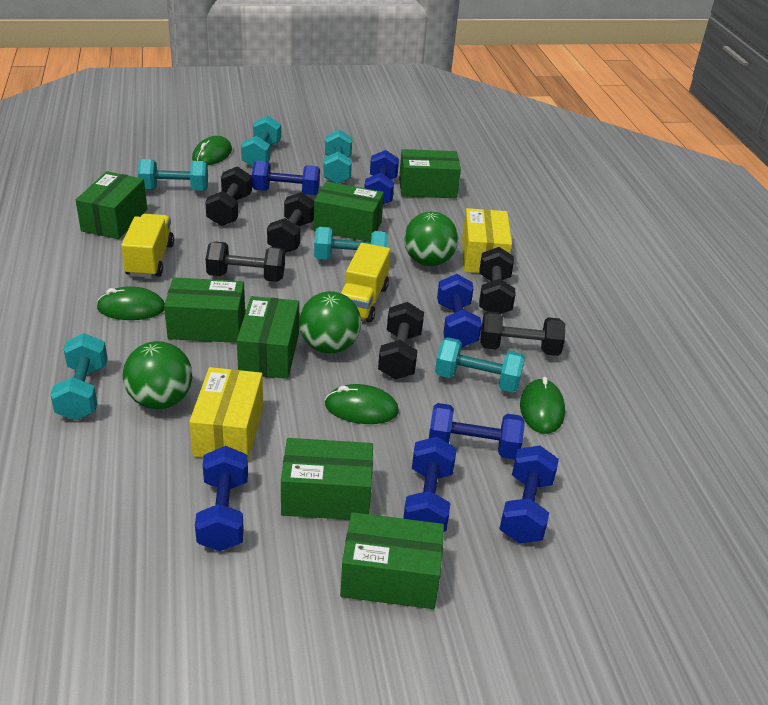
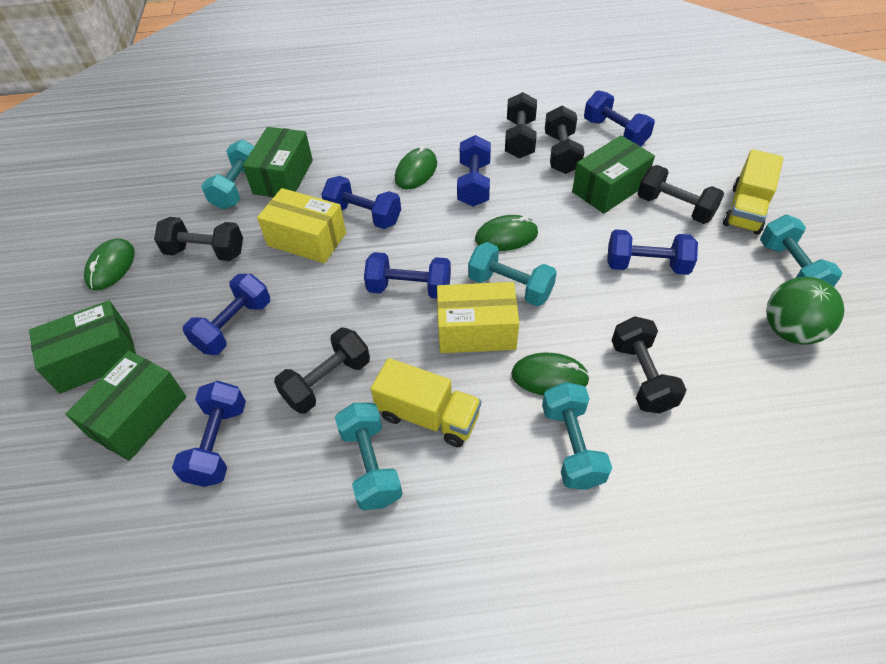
green ball: 3 -> 1
green box: 7 -> 4
turquoise dumbbell: 6 -> 5

